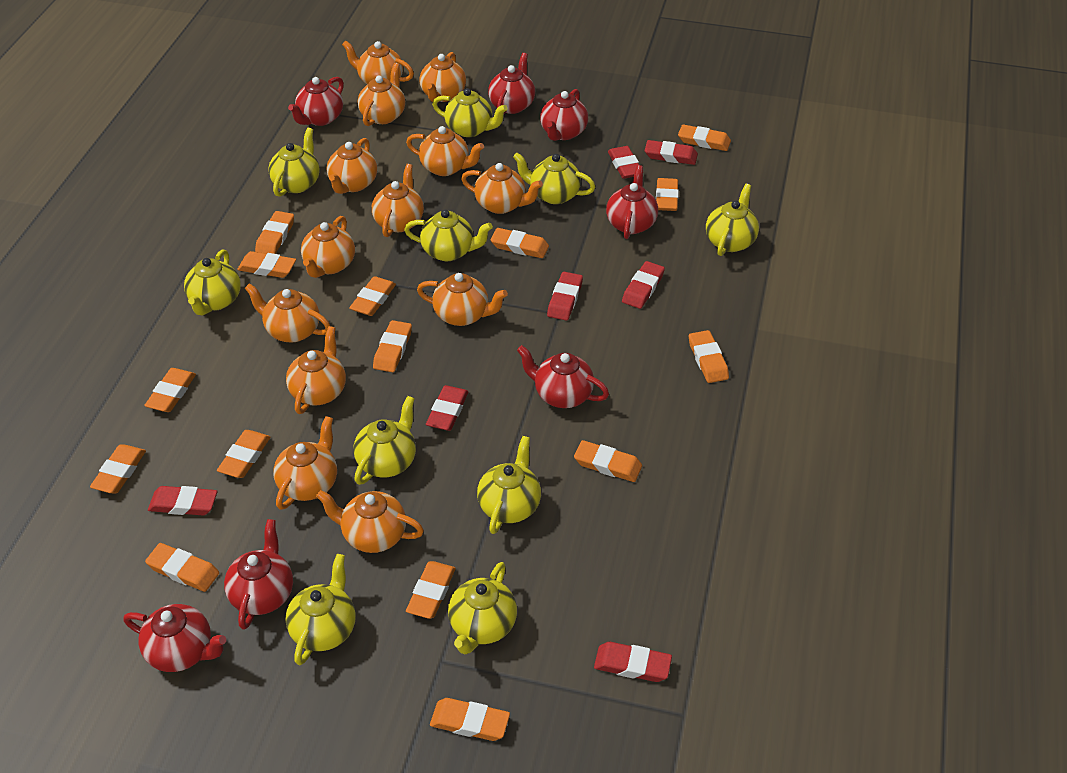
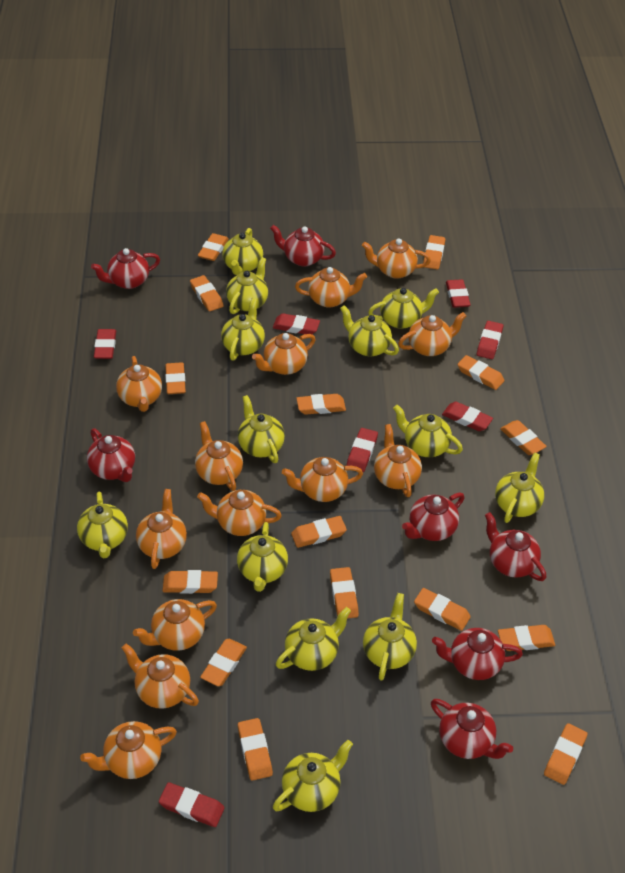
yellow teapot: 10 -> 13

